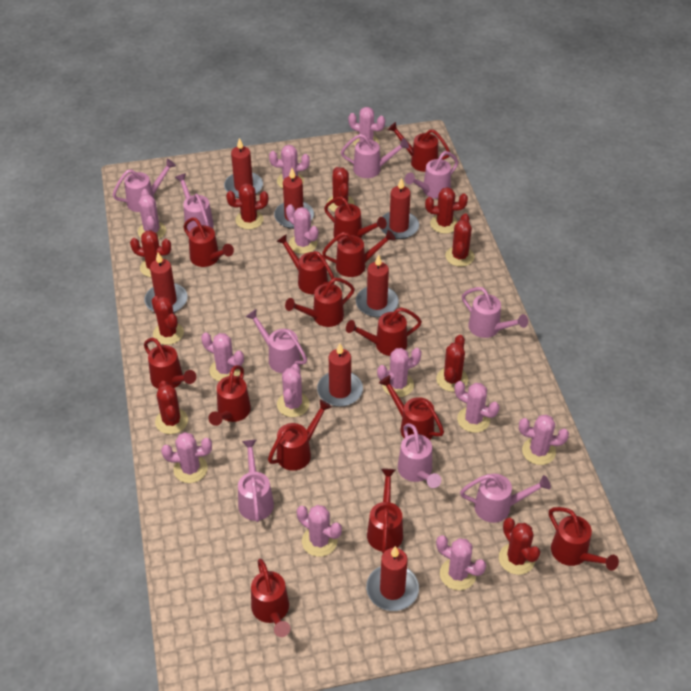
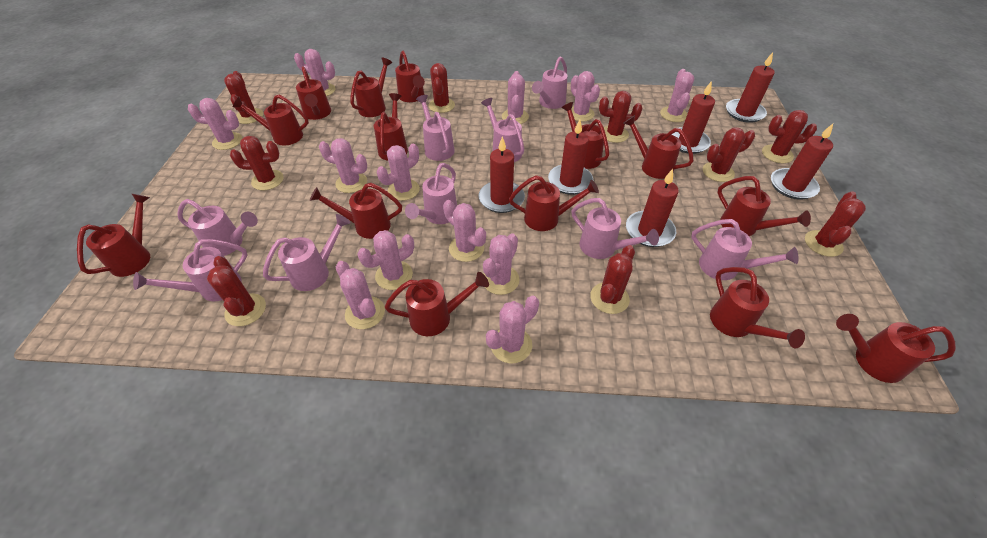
red candle: 7 -> 6

